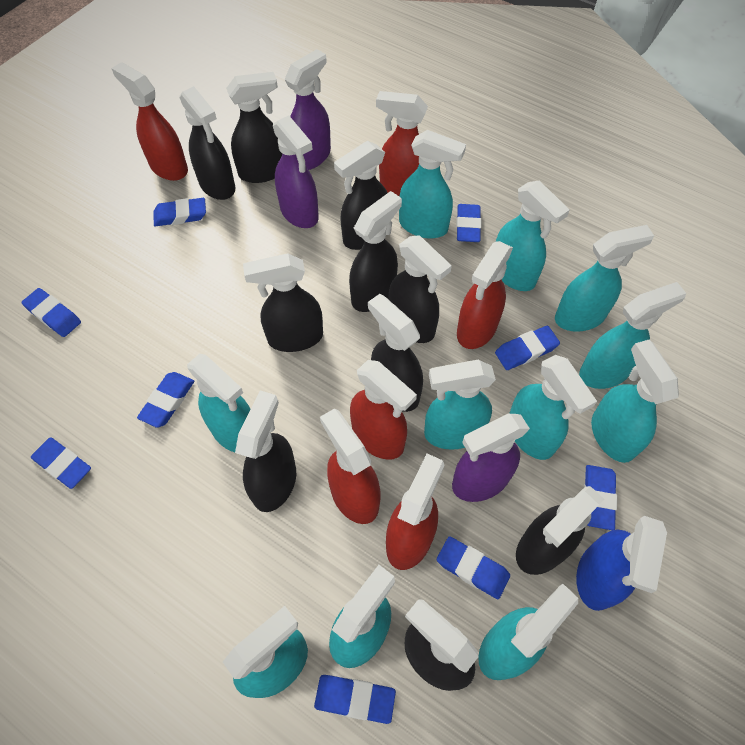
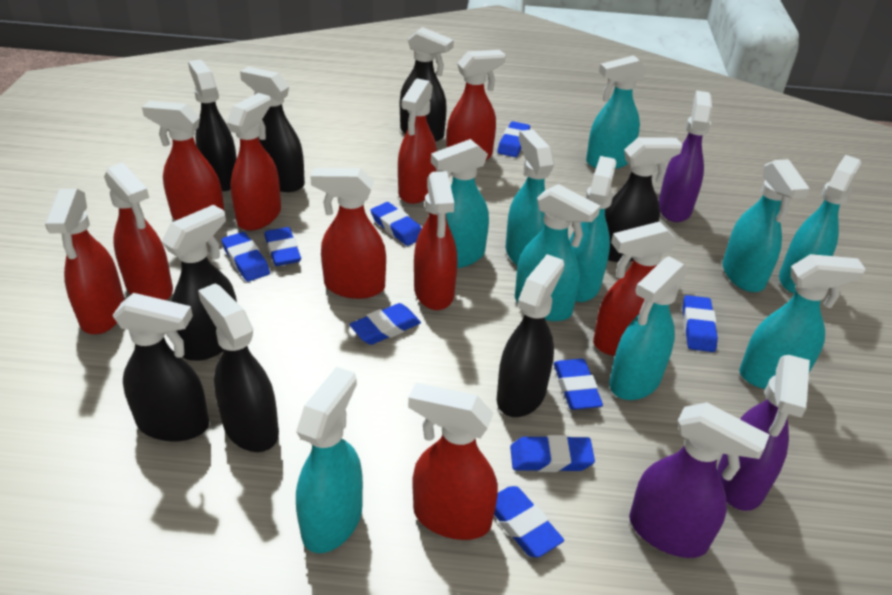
black spray bottle: 10 -> 8
blue spray bottle: 1 -> 0
red spray bottle: 6 -> 10
turquoise spray bottle: 11 -> 10

